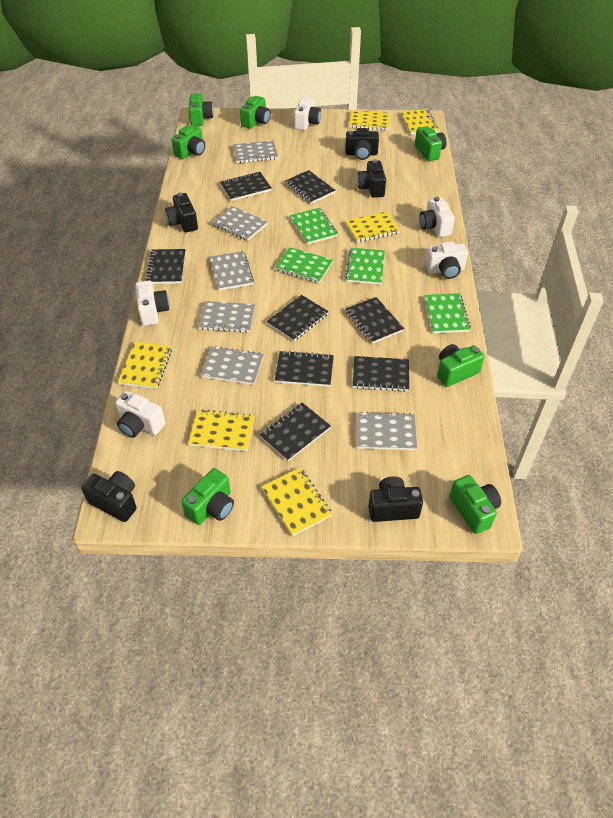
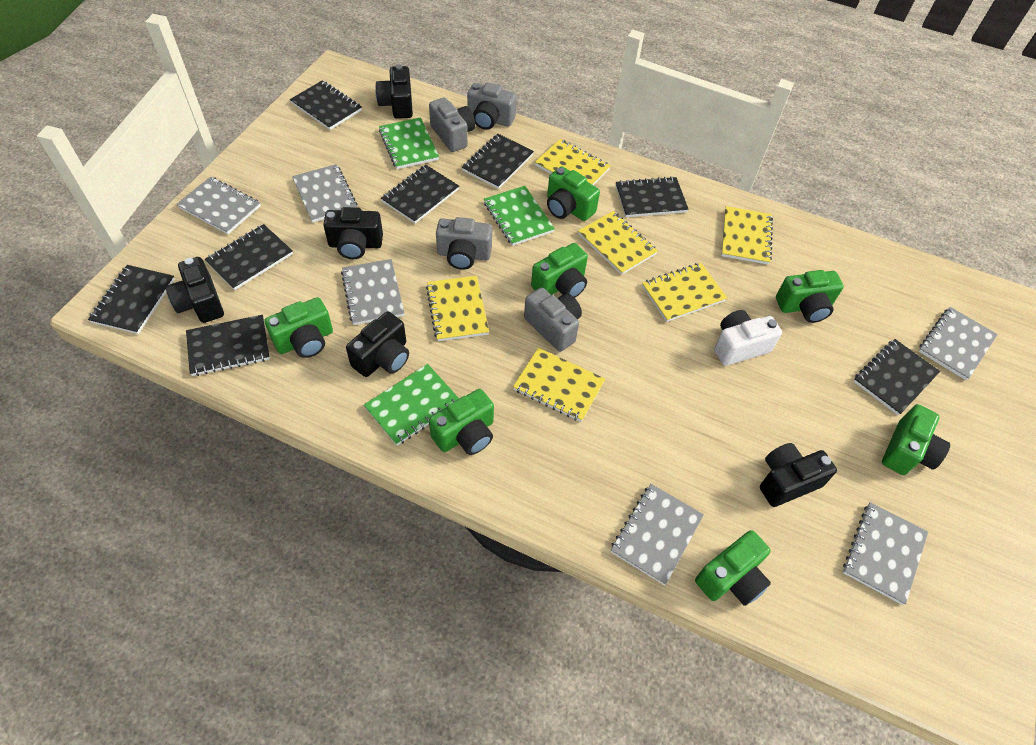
green notebook: 4 -> 3
grey camera: 0 -> 4
white camera: 5 -> 1

